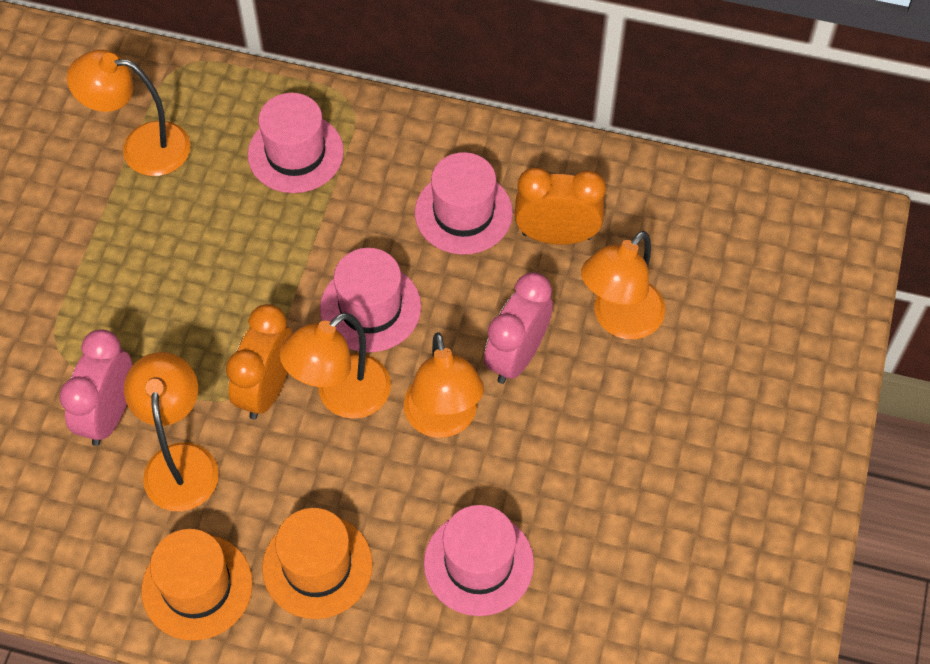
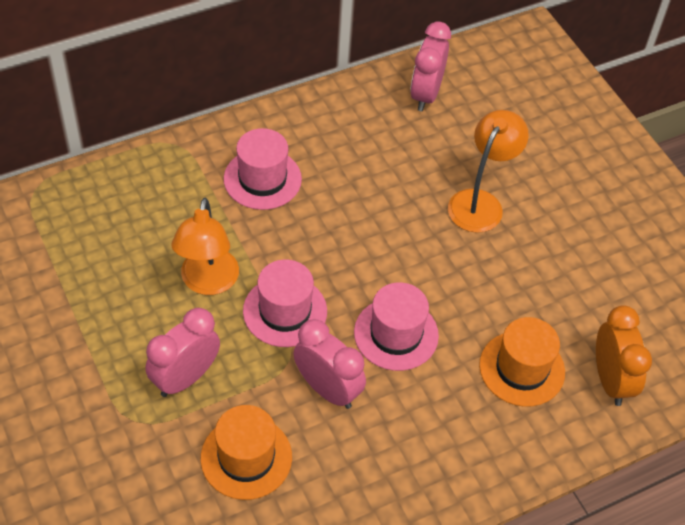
orange clock: 2 -> 1
orange lamp: 5 -> 2
pink clock: 2 -> 3
pink hat: 4 -> 3

